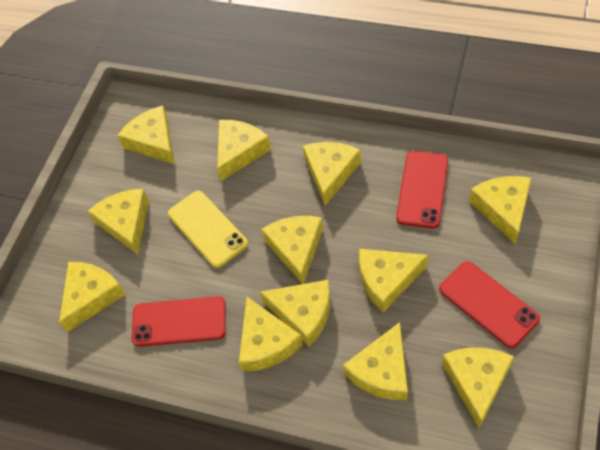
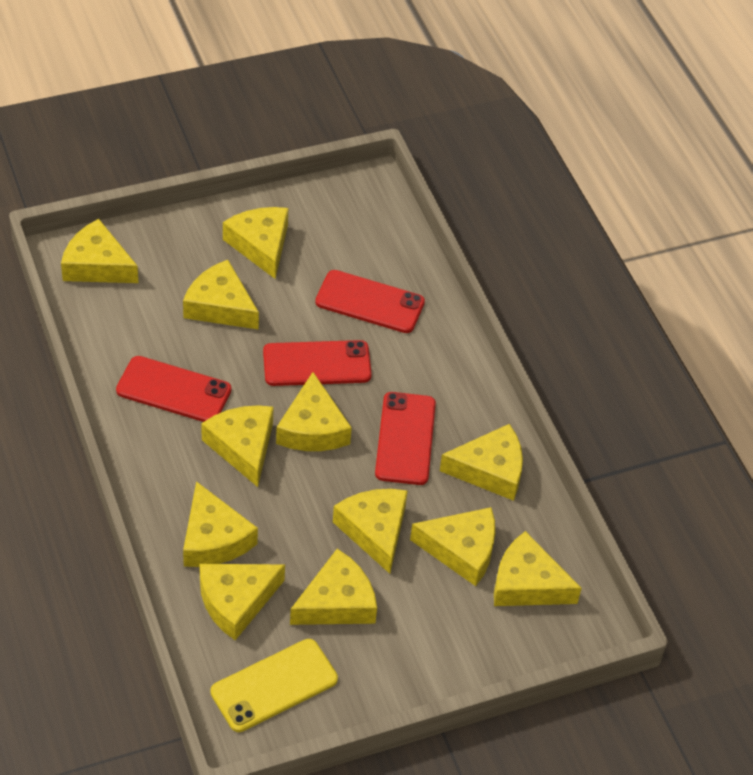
red phone: 3 -> 4

